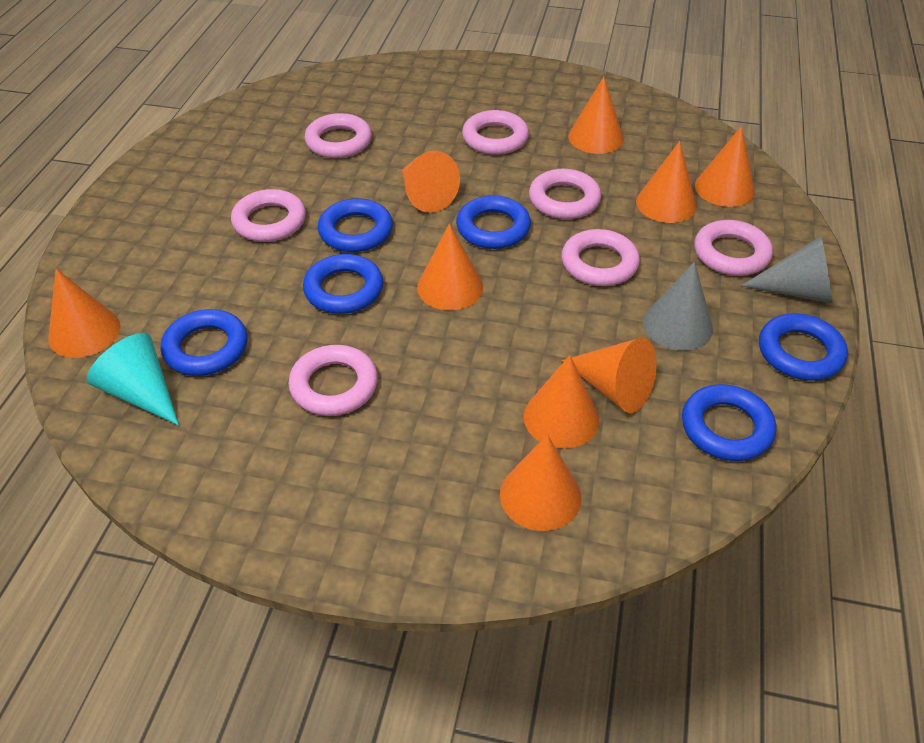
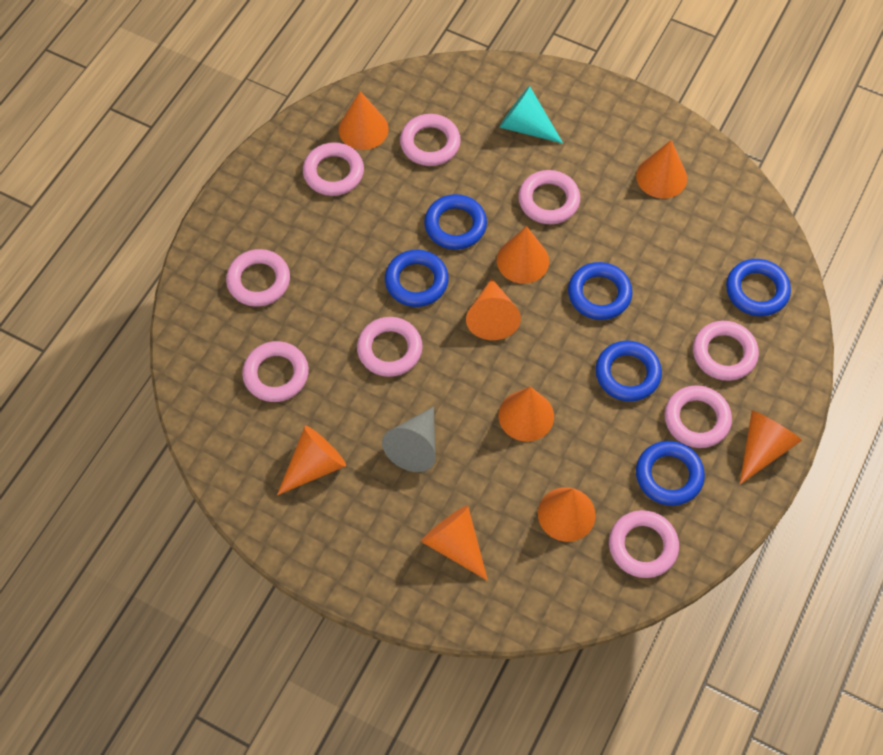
grey cone: 2 -> 1
pink ring: 7 -> 9

